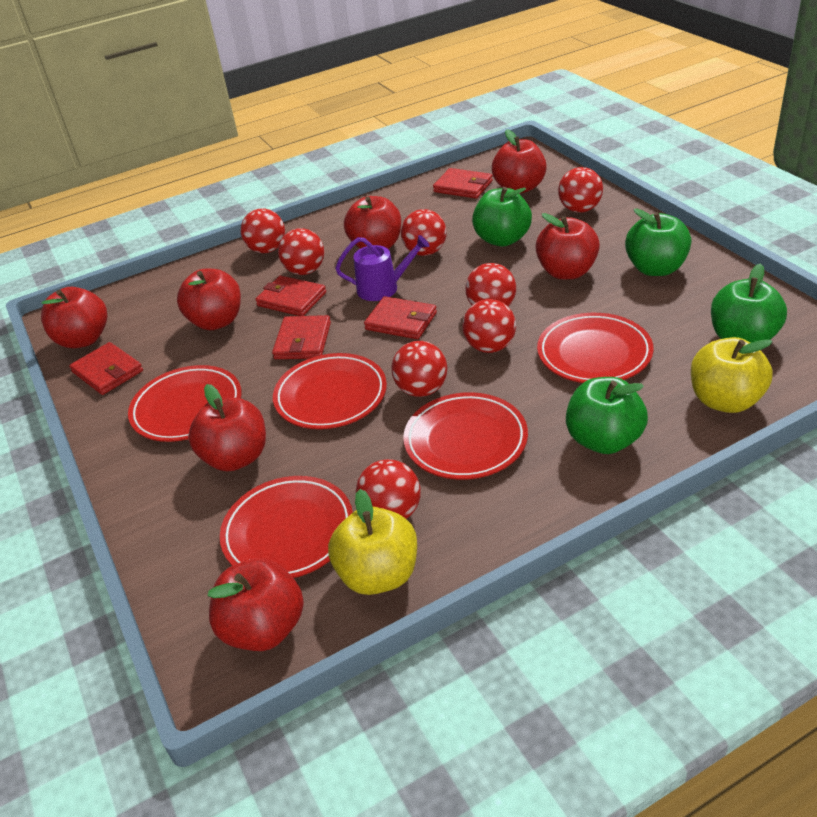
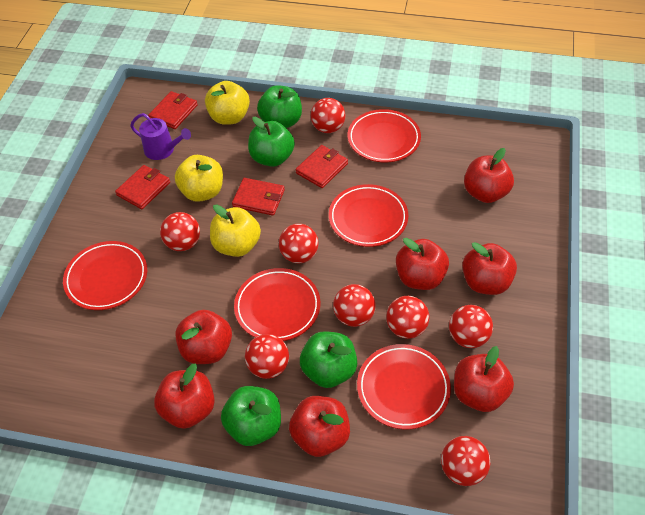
red wallet: 5 -> 4
yellow apple: 2 -> 3

